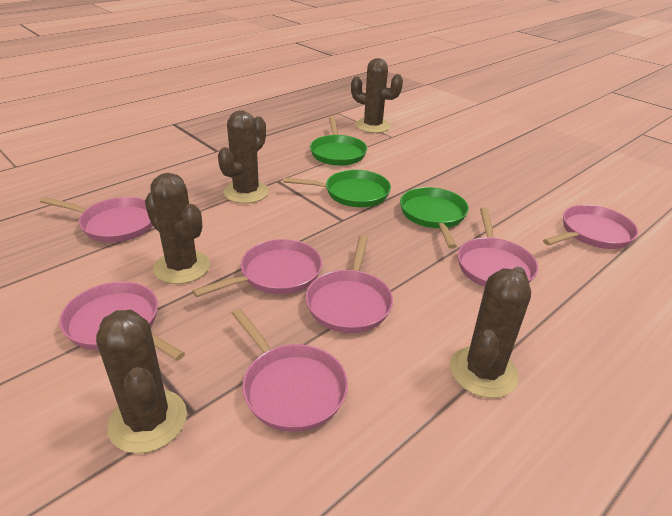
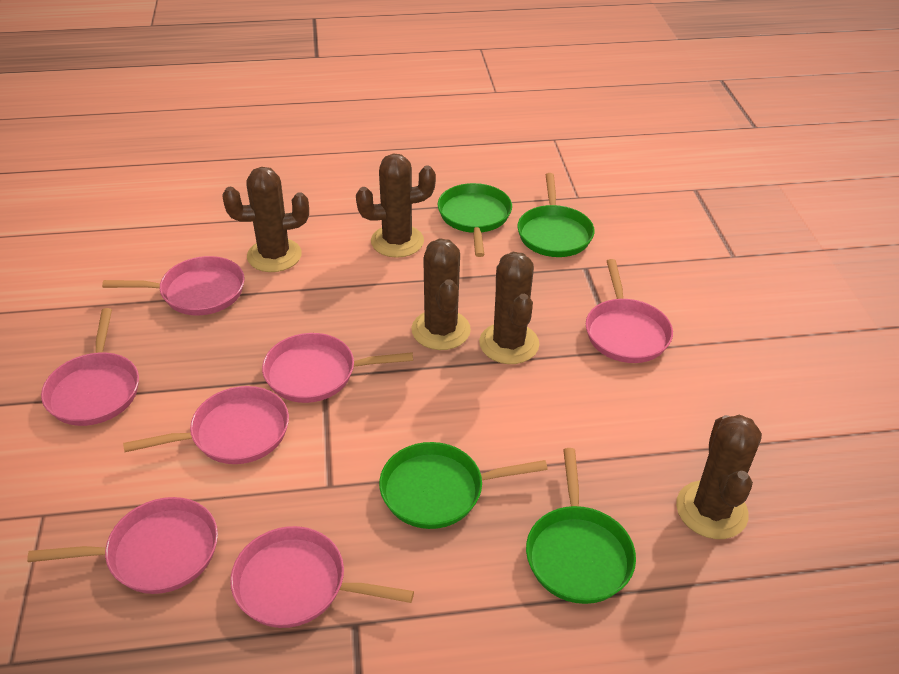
green pan: 3 -> 4

